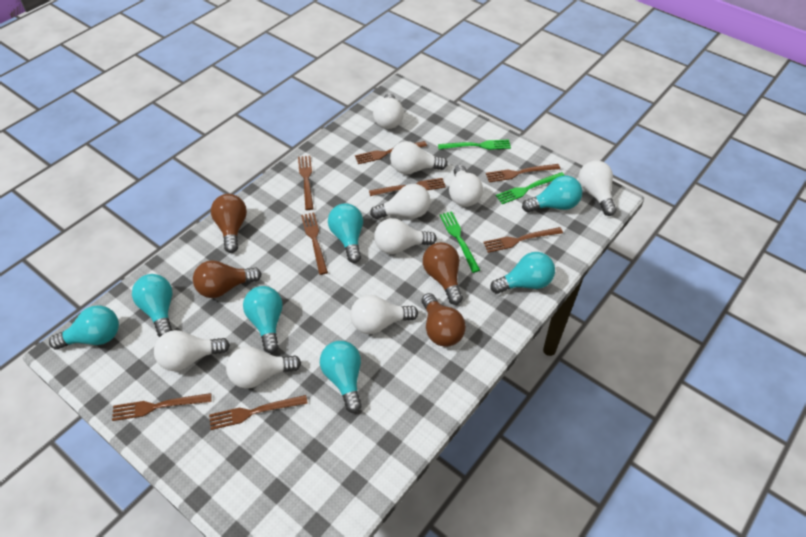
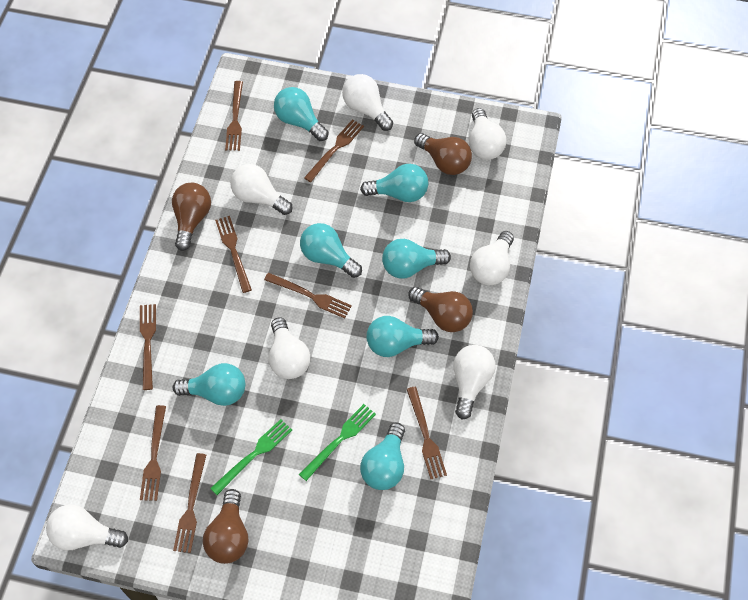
green fork: 3 -> 2
white light bulb: 9 -> 7

